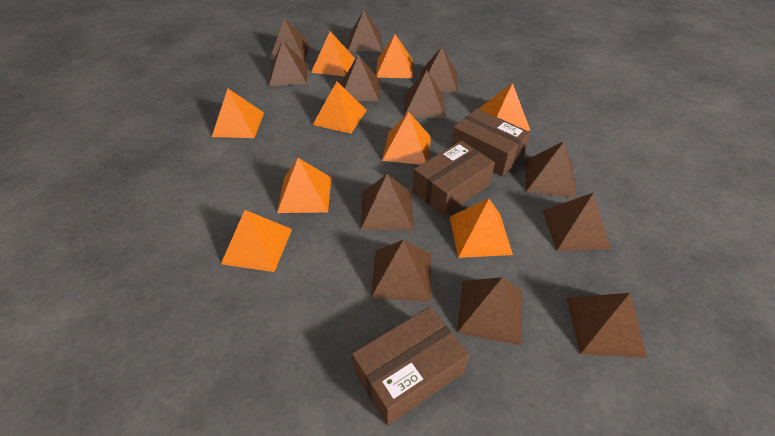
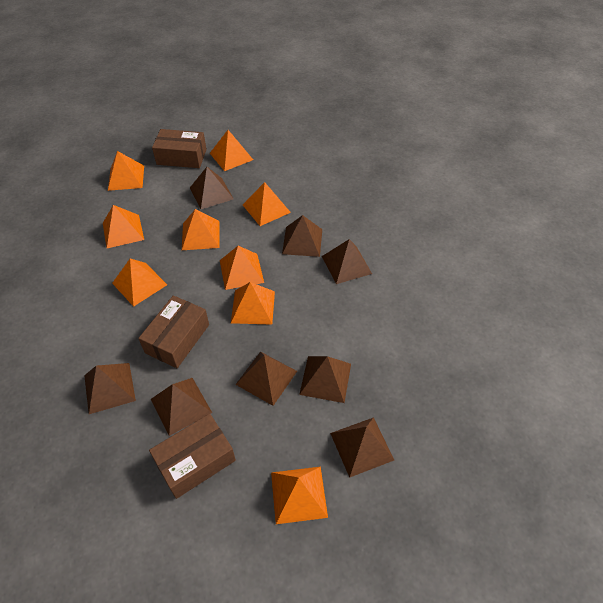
brown pyramid: 12 -> 8

